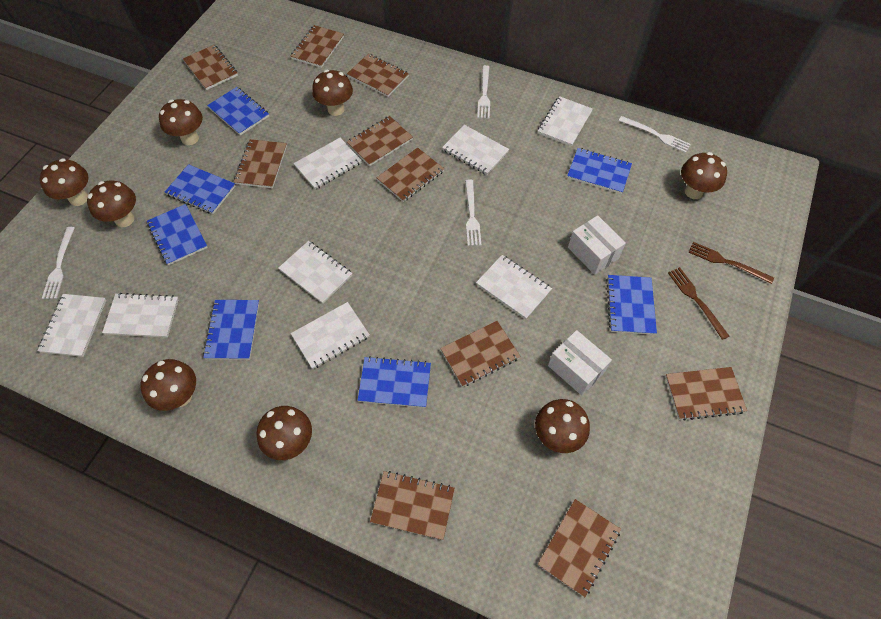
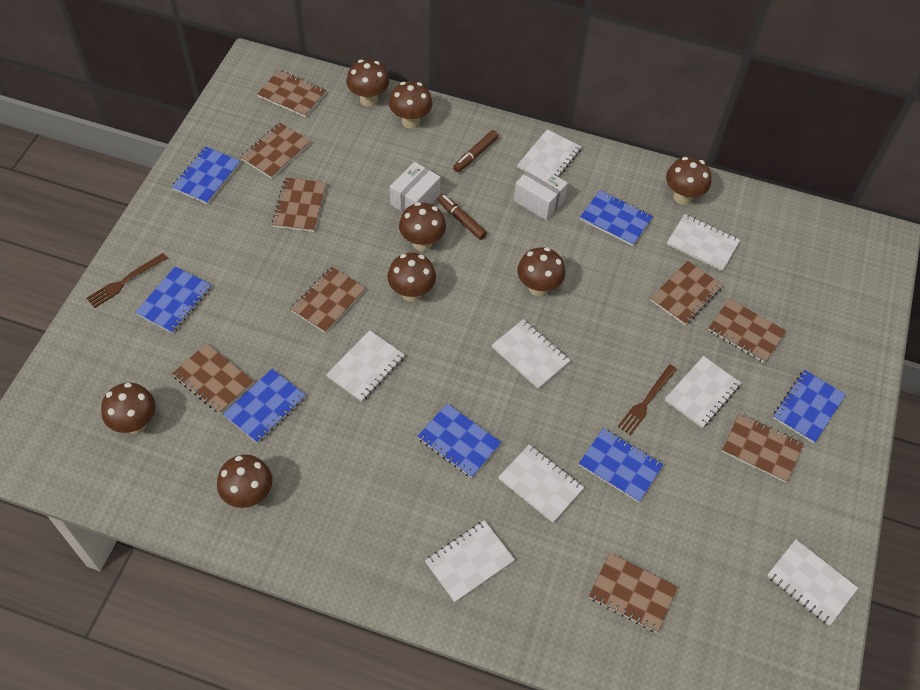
brown marker: 0 -> 2
brown notebook: 10 -> 9
white fork: 4 -> 0

